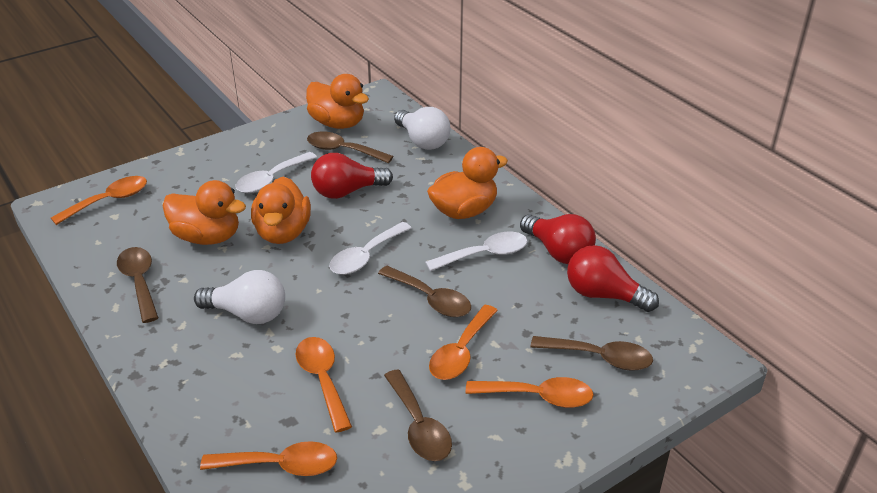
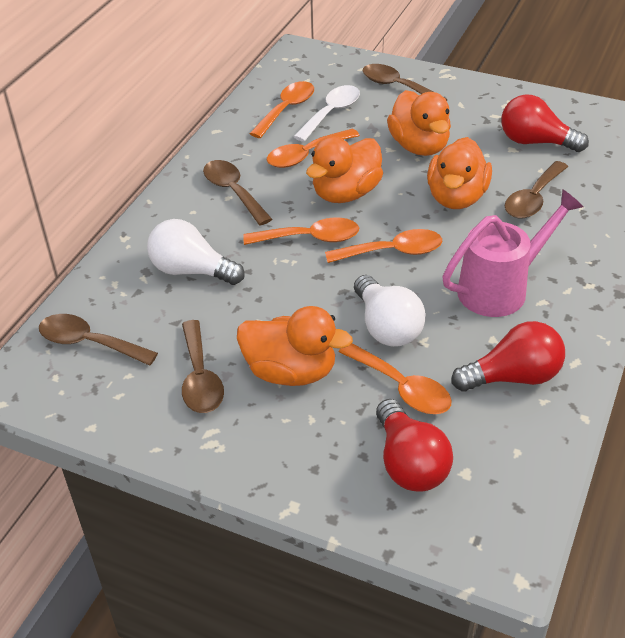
pink watering can: 0 -> 1
white spoon: 3 -> 1

